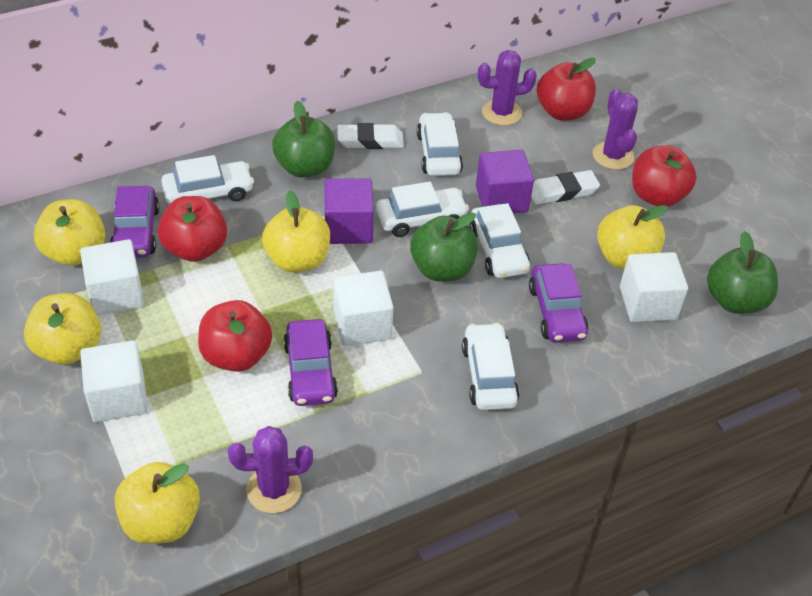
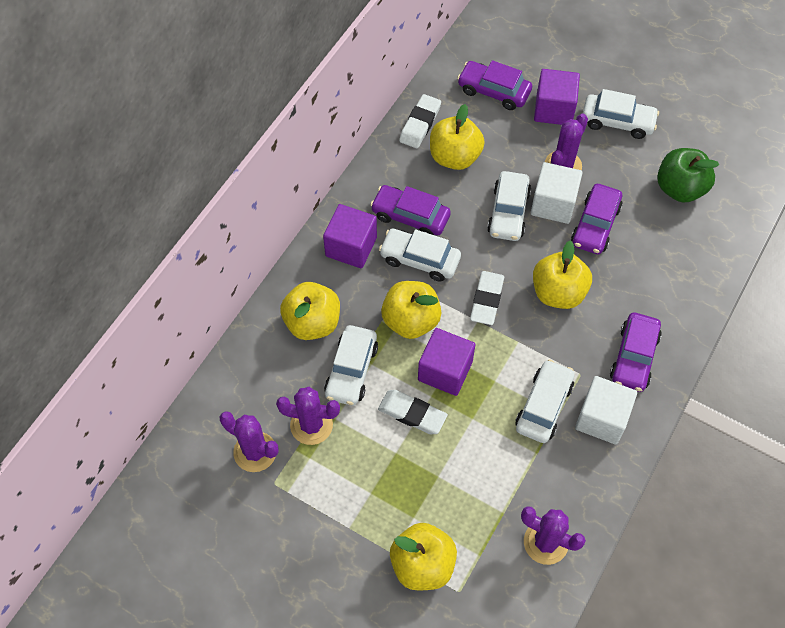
green apple: 3 -> 1
purple cactus: 3 -> 4
purple car: 3 -> 4
purple cube: 2 -> 3
red apple: 4 -> 0
white cube: 4 -> 2
white eraser: 2 -> 3

